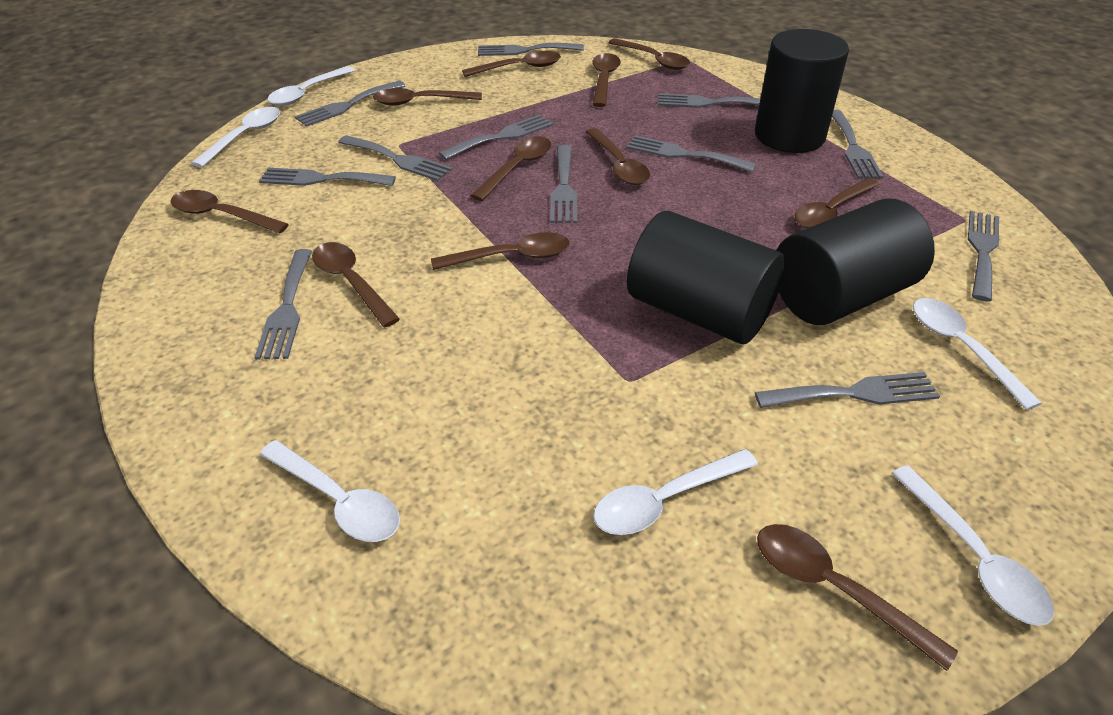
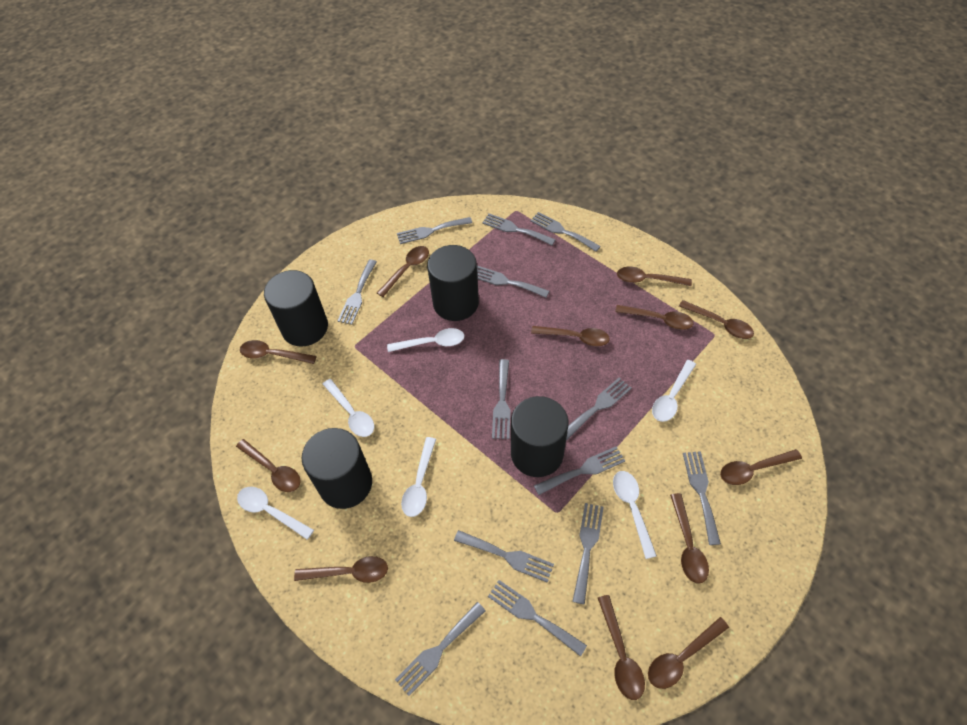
black cylinder: 3 -> 4
brown spoon: 11 -> 12
grey fork: 12 -> 13

